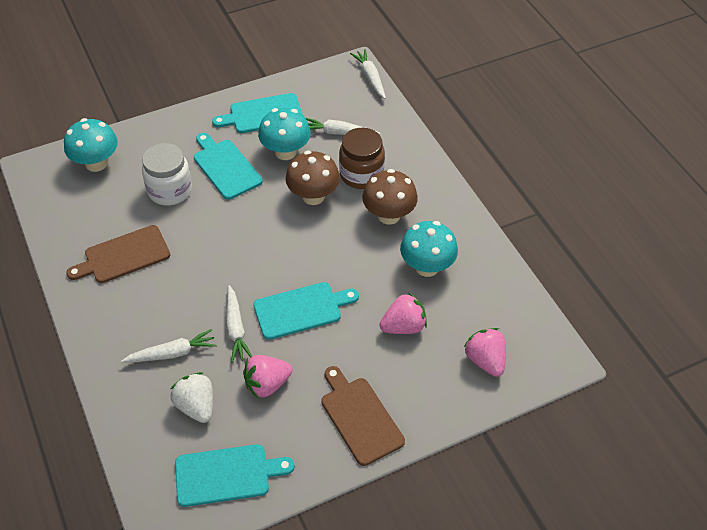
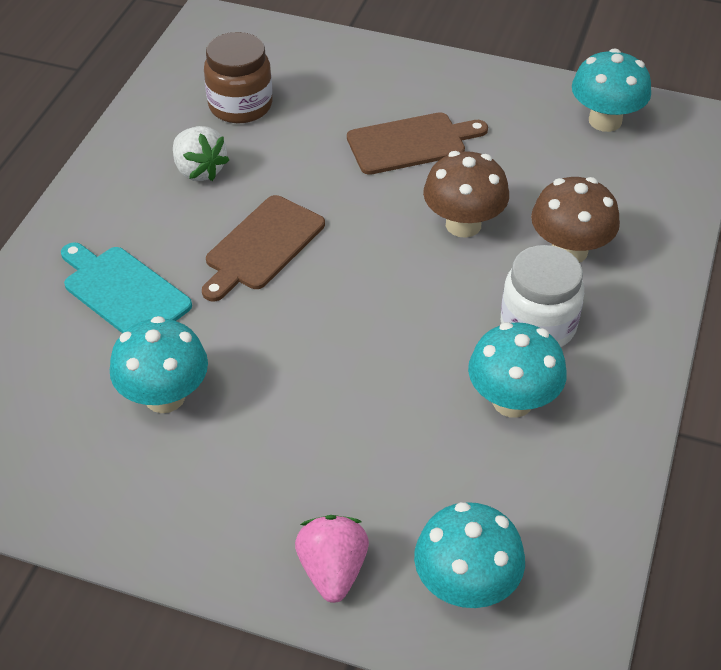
pink strawberry: 3 -> 1
turquoise cutting board: 4 -> 1
turquoise mushroom: 3 -> 4
white carrot: 4 -> 0

